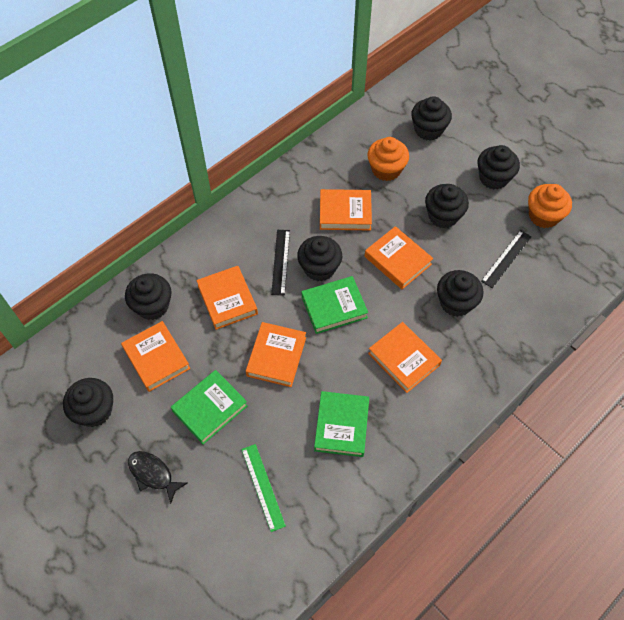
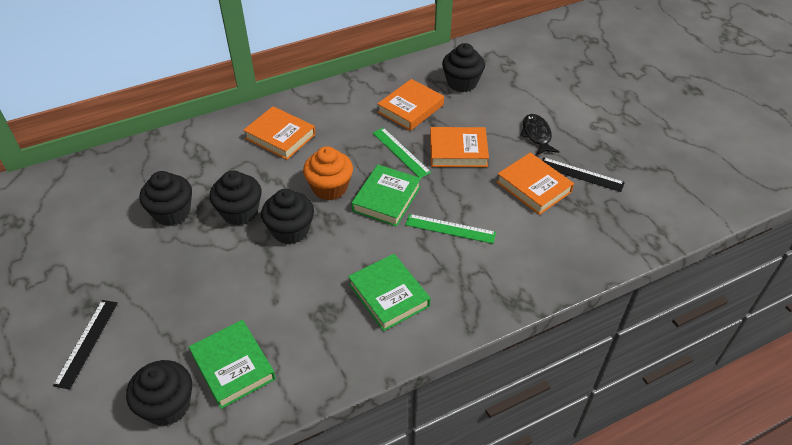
black cupcake: 7 -> 5
green ruler: 1 -> 2
orange book: 6 -> 4
orange cupcake: 2 -> 1

